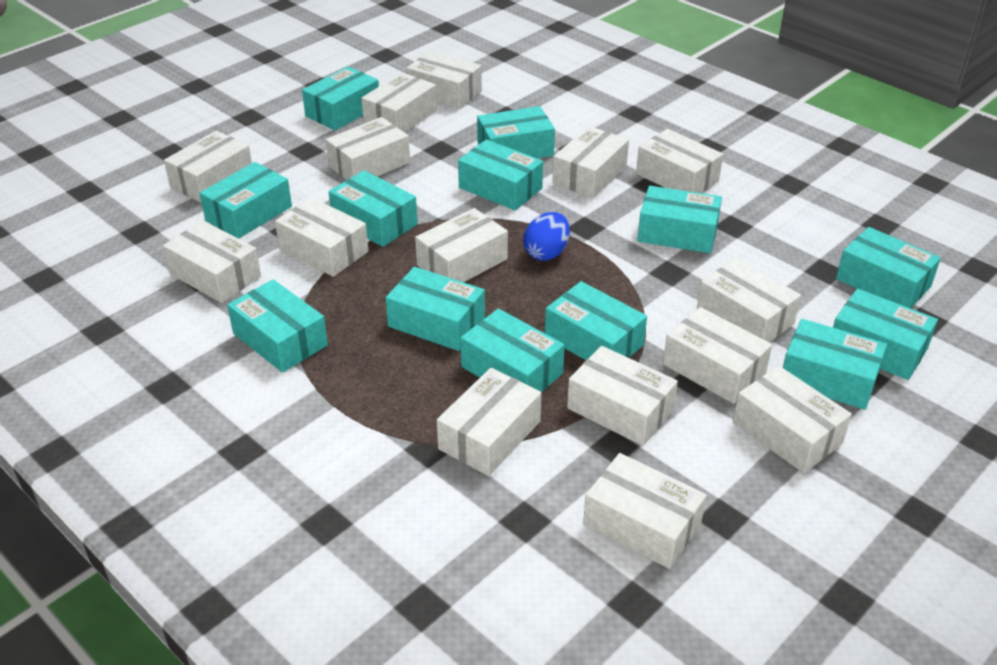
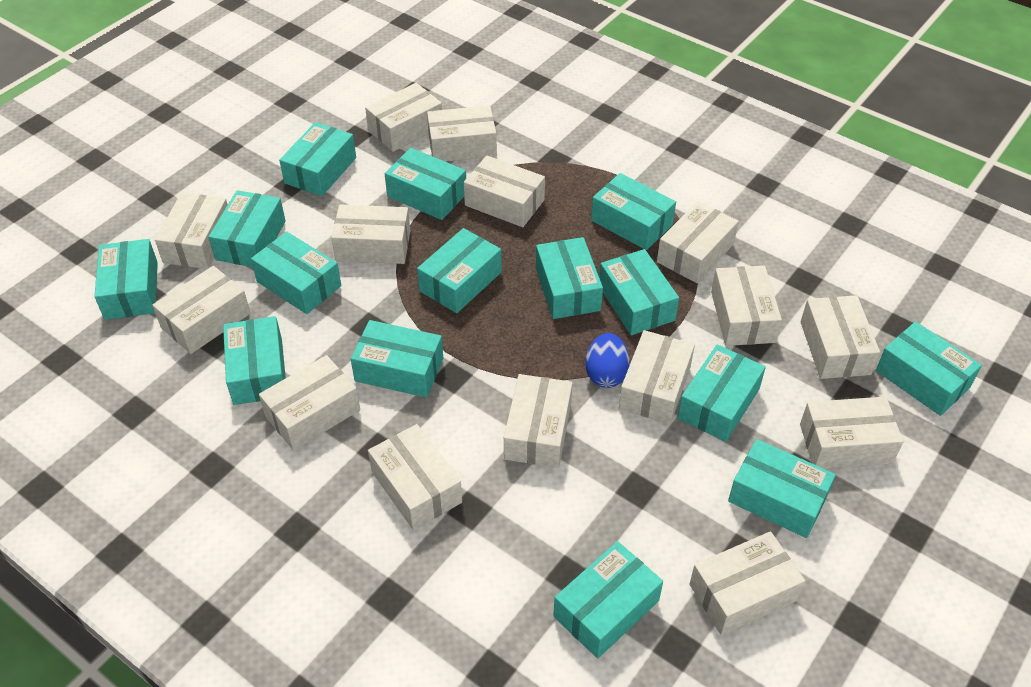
turquoise box: 13 -> 15

